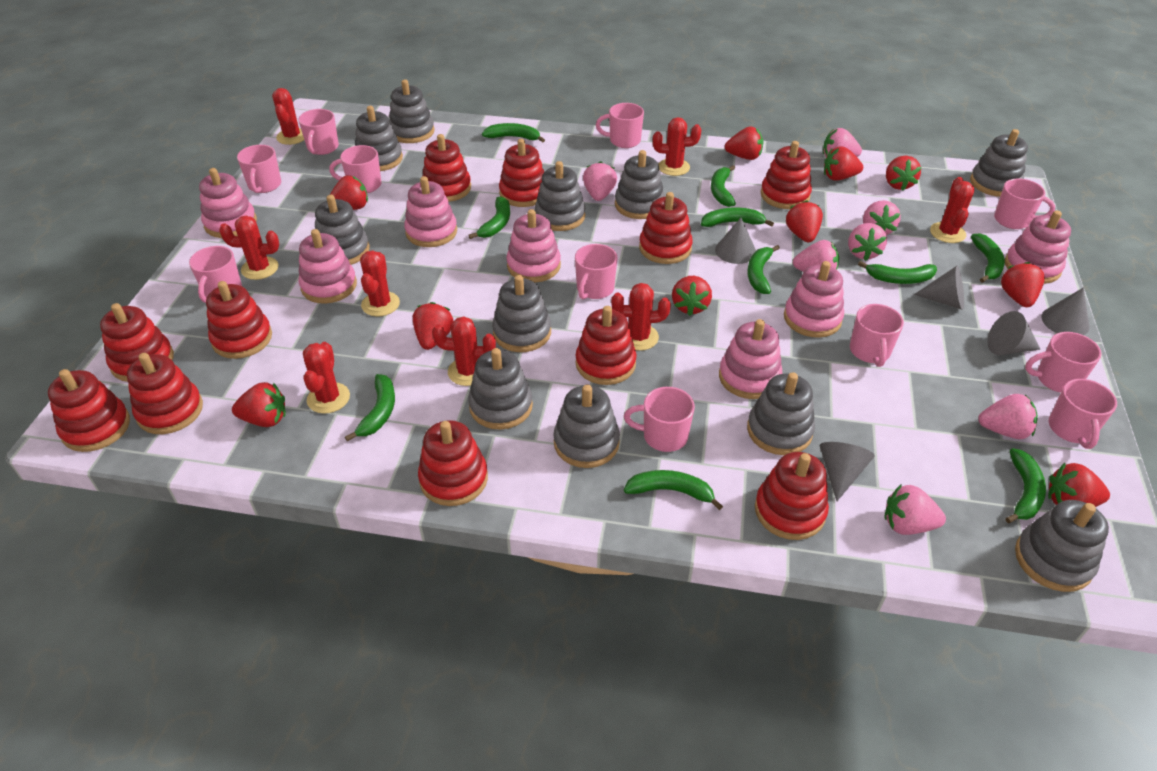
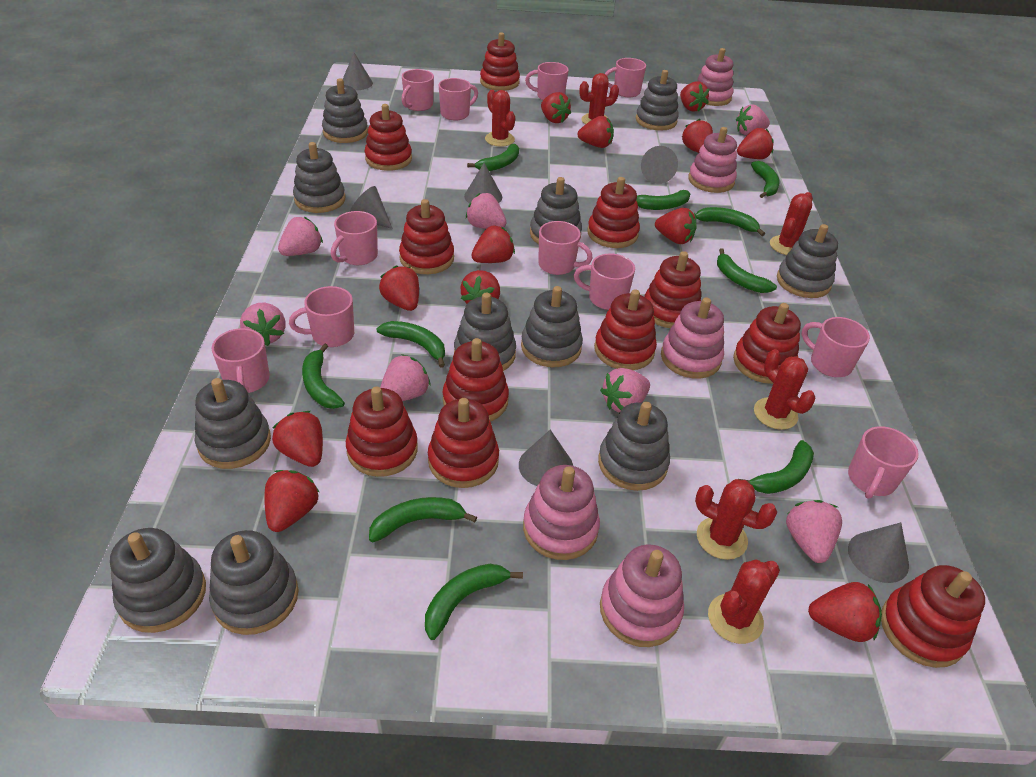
grey cone: 5 -> 6
pink stacking toy: 7 -> 5
red cactus: 8 -> 6
red strawberry: 10 -> 12

